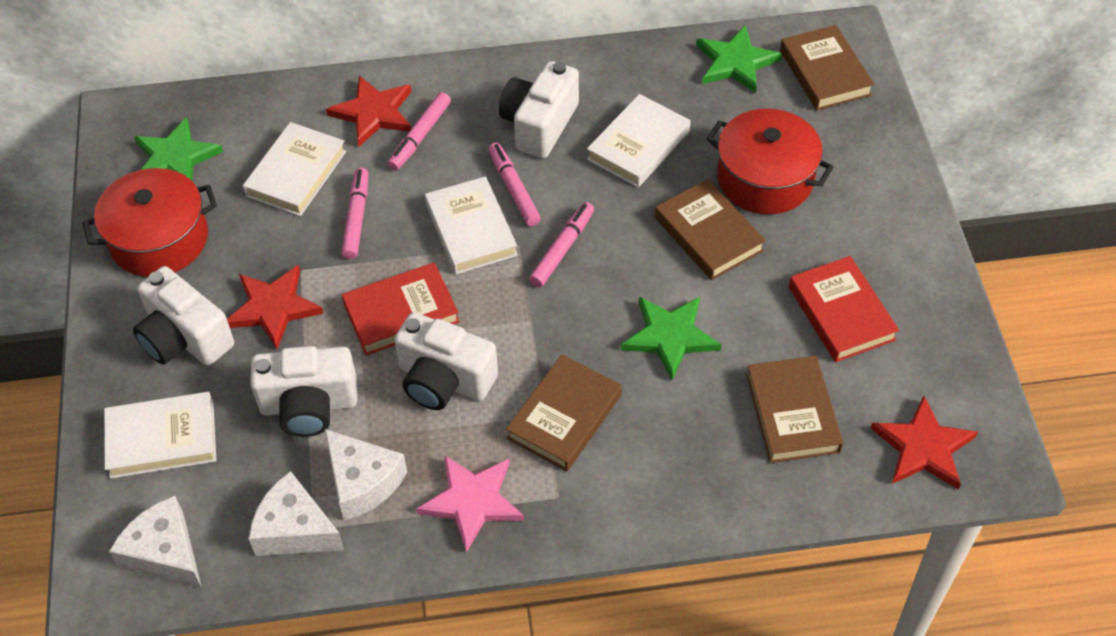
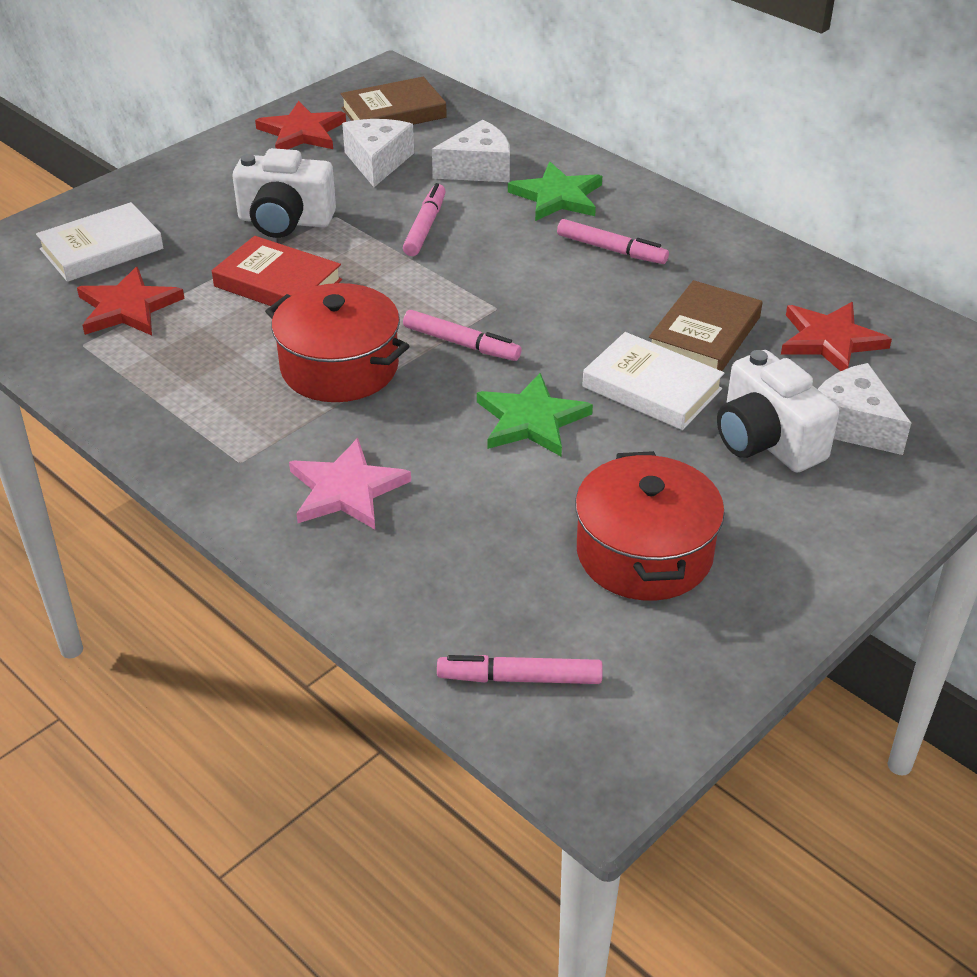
brown book: 4 -> 2
green star: 3 -> 2
red book: 2 -> 1
white book: 4 -> 2
white camera: 4 -> 2

